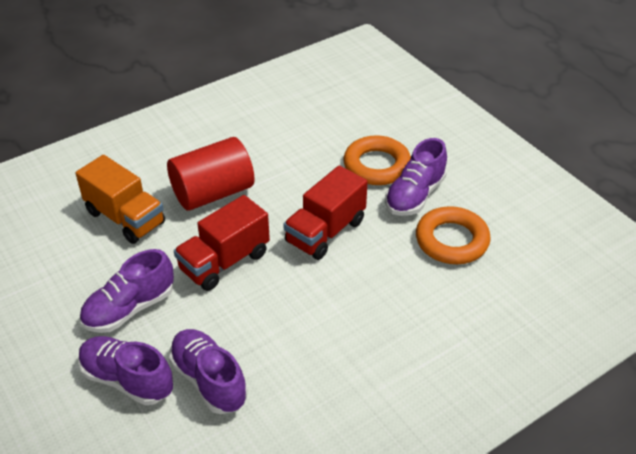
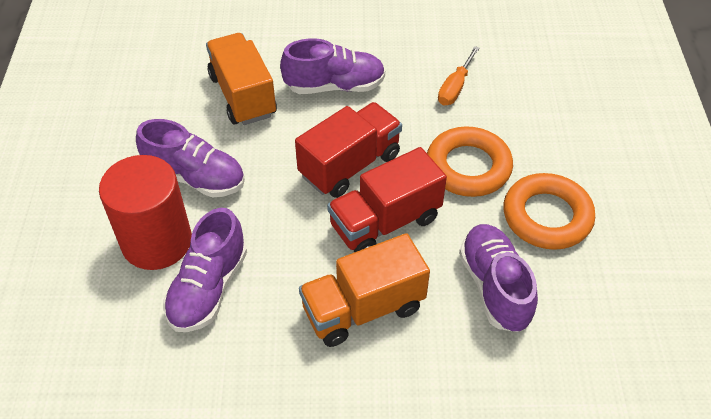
orange screwdriver: 0 -> 1
orange truck: 1 -> 2

